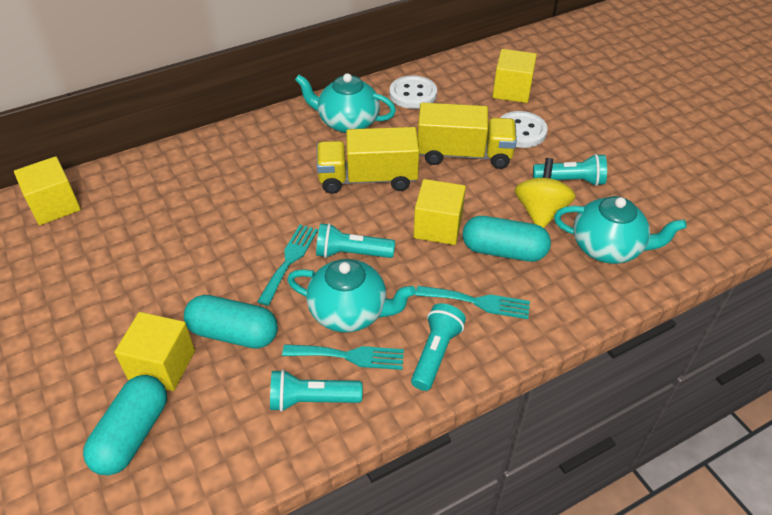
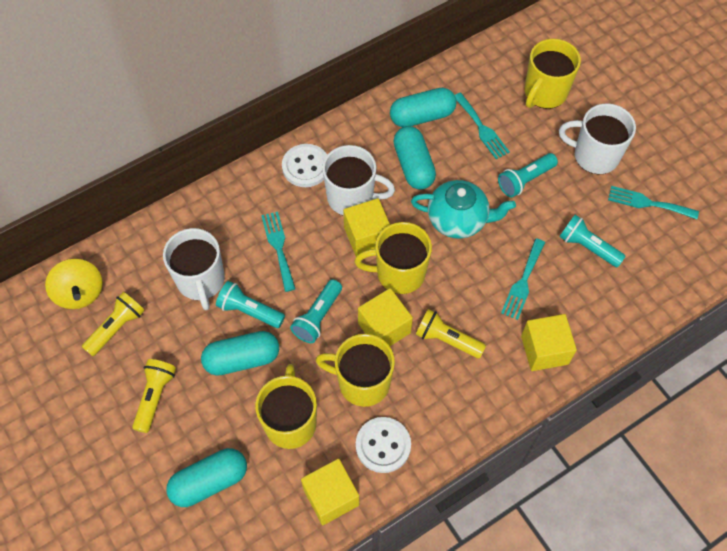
turquoise capsule: 3 -> 4
turquoise fork: 3 -> 4
turquoise teapot: 3 -> 1
white mug: 0 -> 3
yellow flashlight: 0 -> 3
yellow mug: 0 -> 4
yellow truck: 2 -> 0

